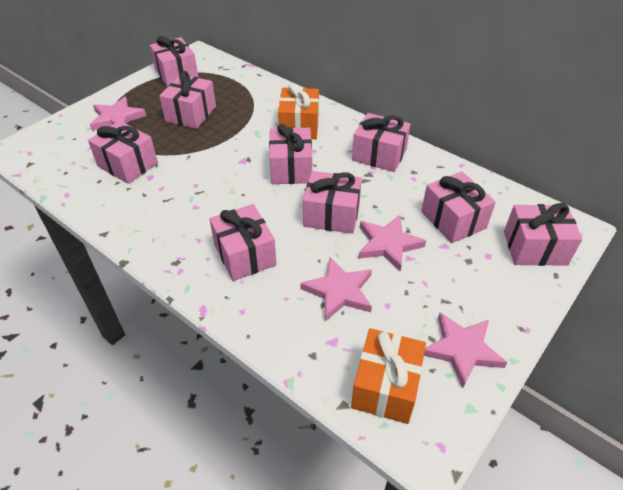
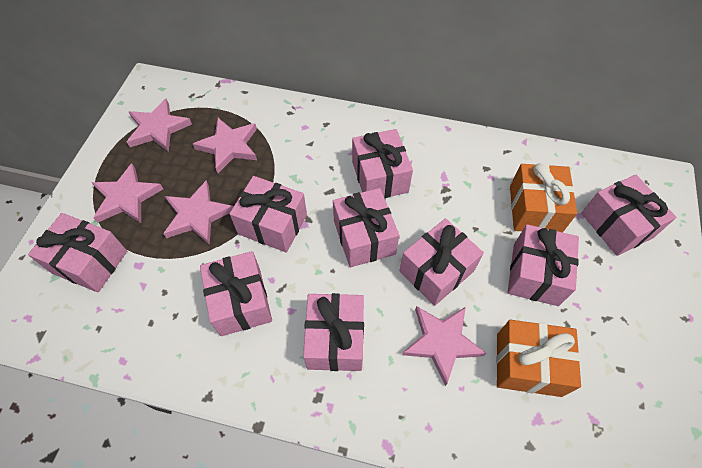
pink star: 4 -> 5

